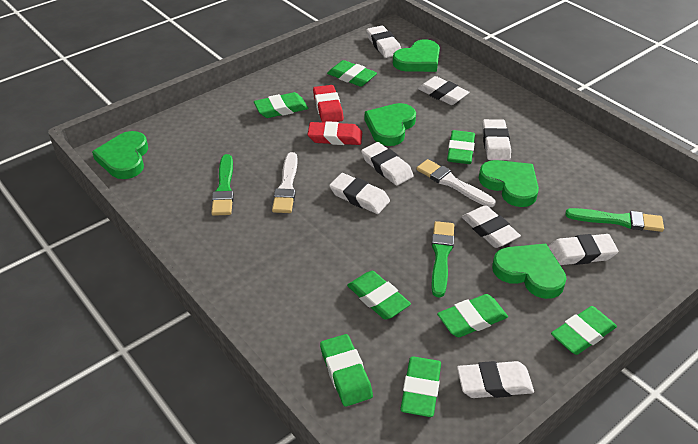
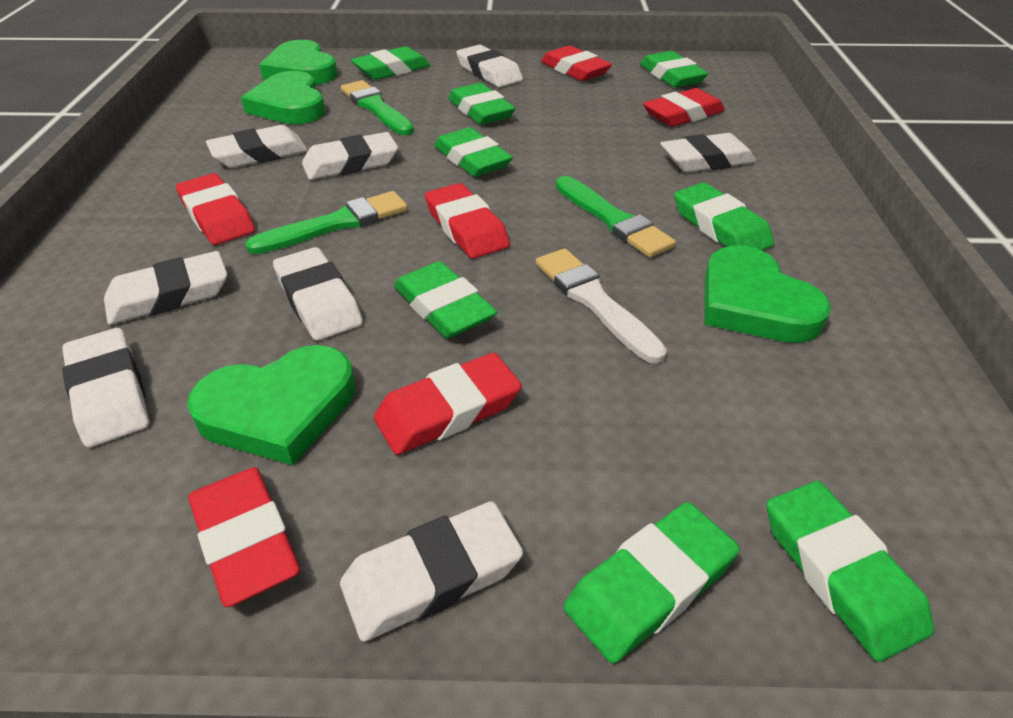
green heart: 5 -> 4
red eraser: 2 -> 6
white brush: 2 -> 1

